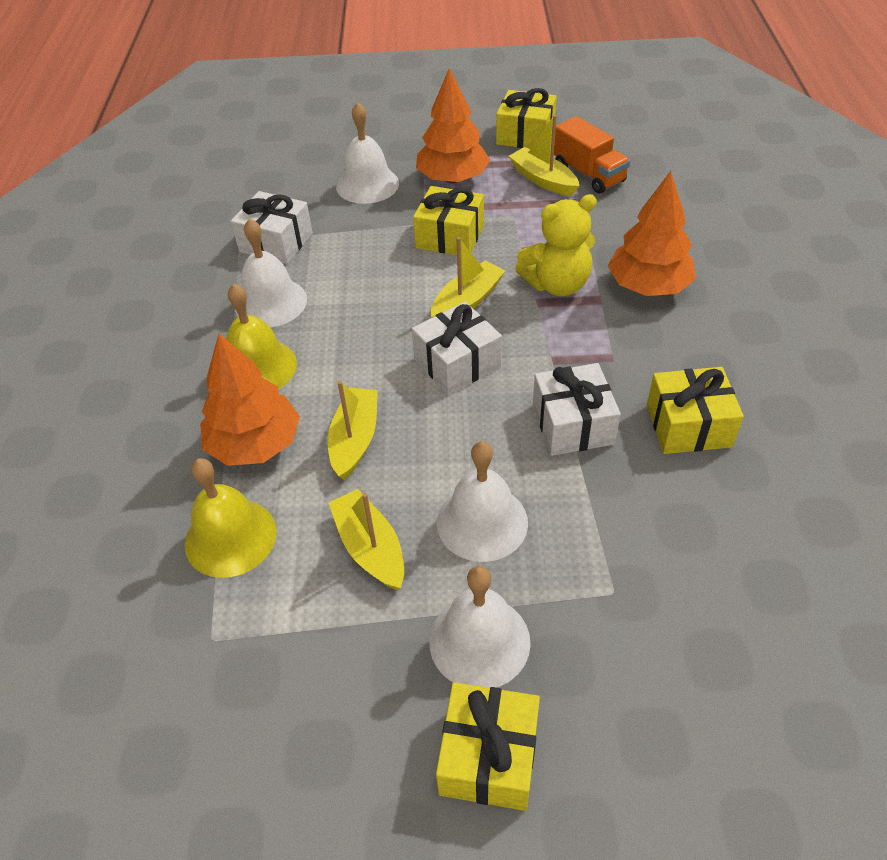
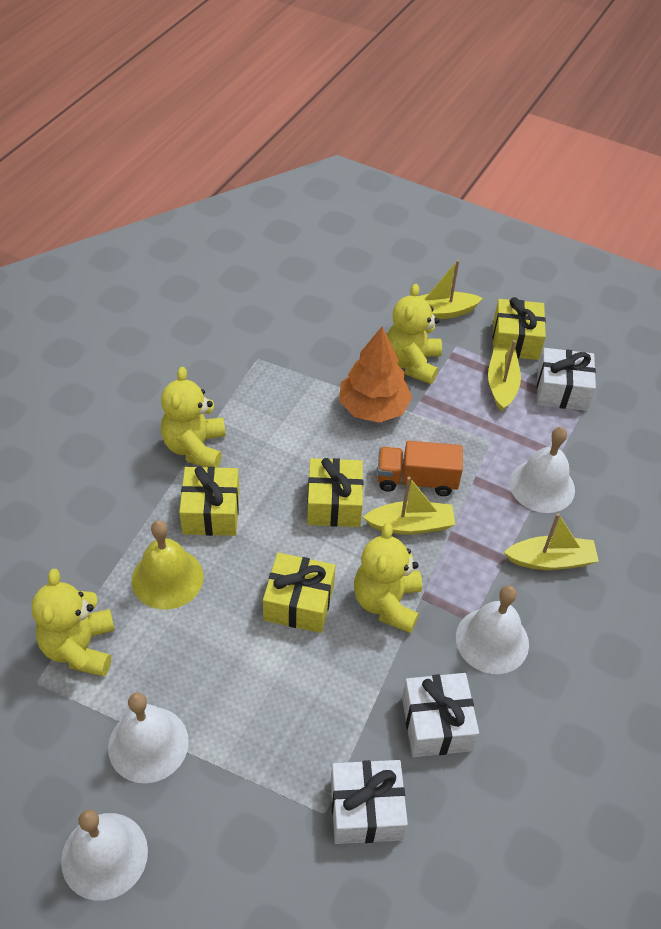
orange tree: 3 -> 1
yellow bell: 2 -> 1
yellow teddy bear: 1 -> 4

